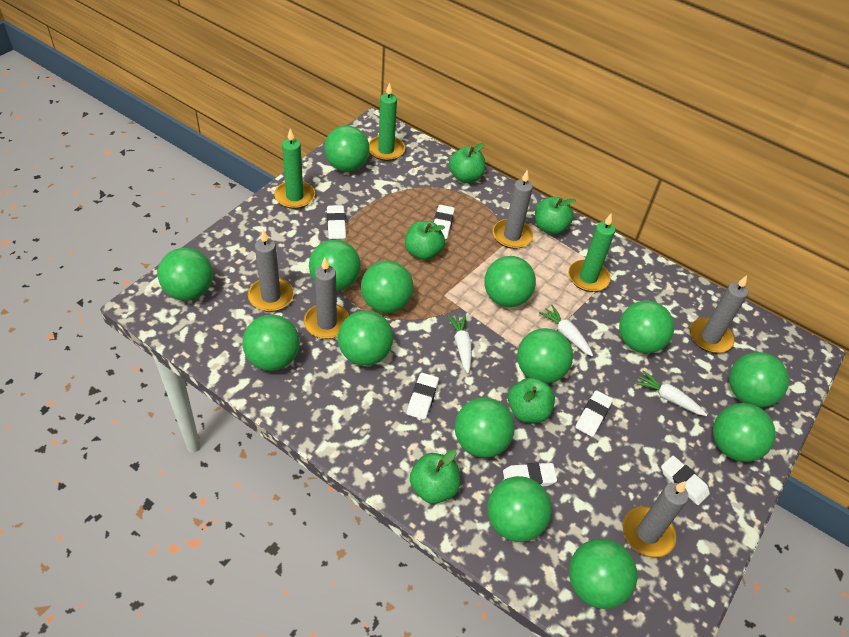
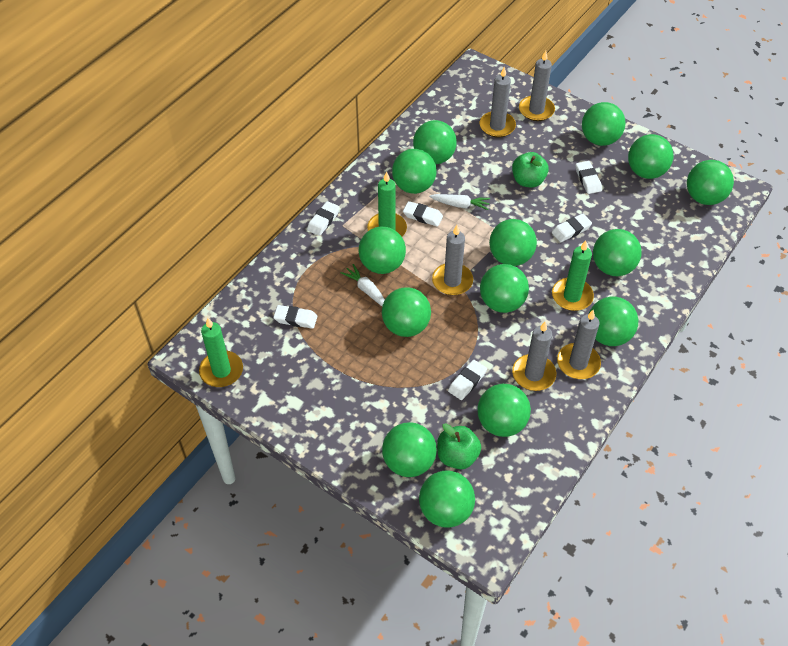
green apple: 5 -> 2
white carrot: 3 -> 2

